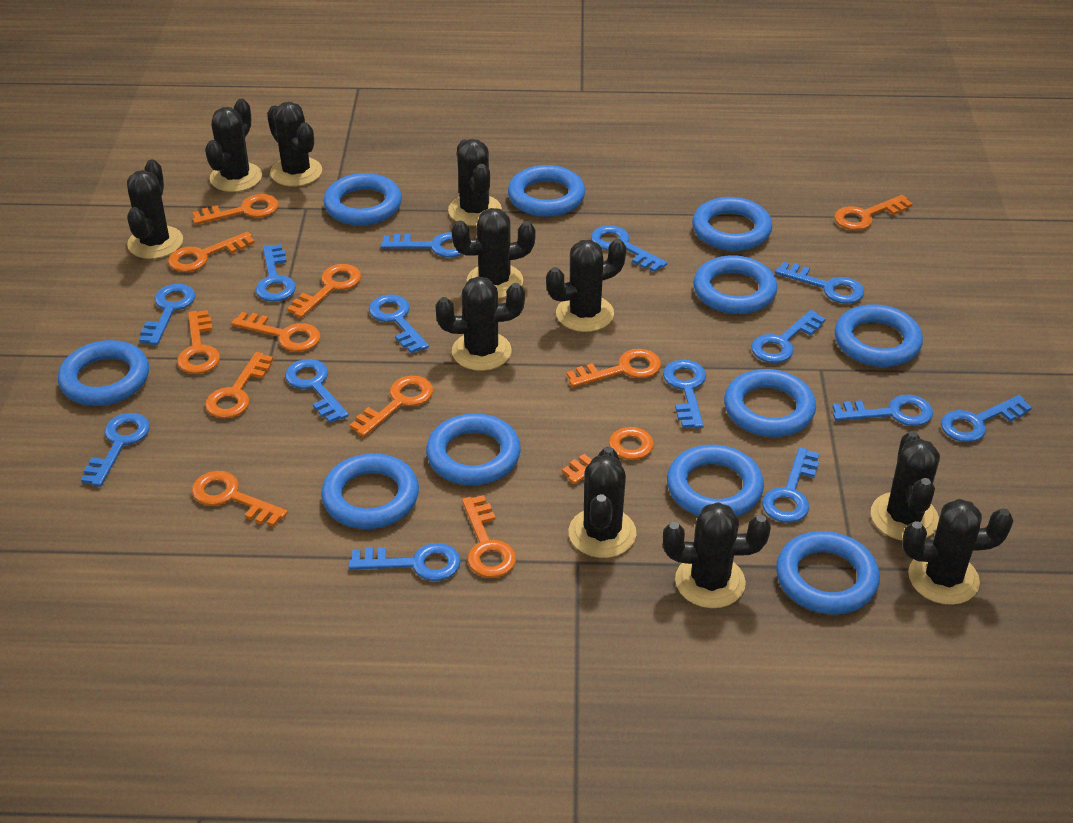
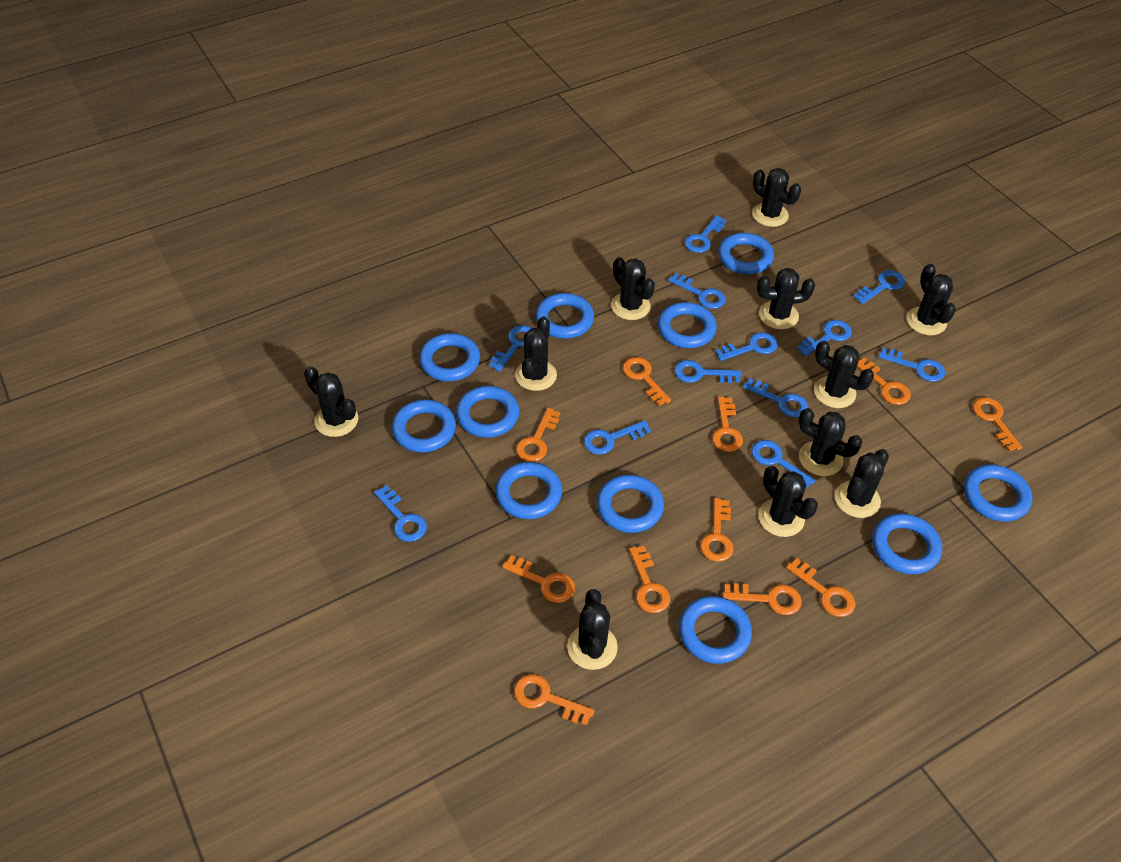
blue key: 14 -> 12
orange key: 12 -> 11

